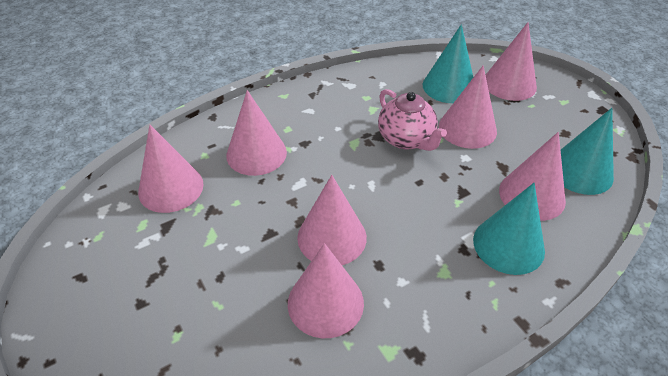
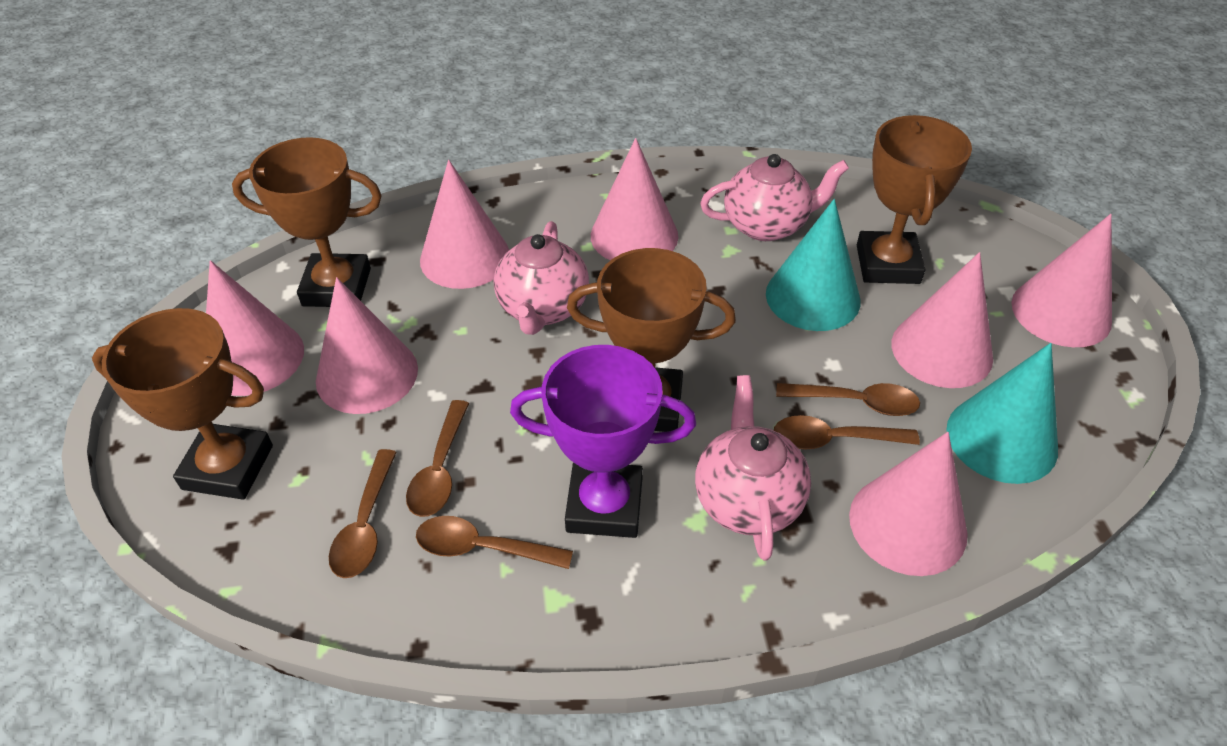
brown spoon: 0 -> 5
brown trophy: 0 -> 4
pink teapot: 1 -> 3
purple trophy: 0 -> 1
turquoise cone: 3 -> 2

